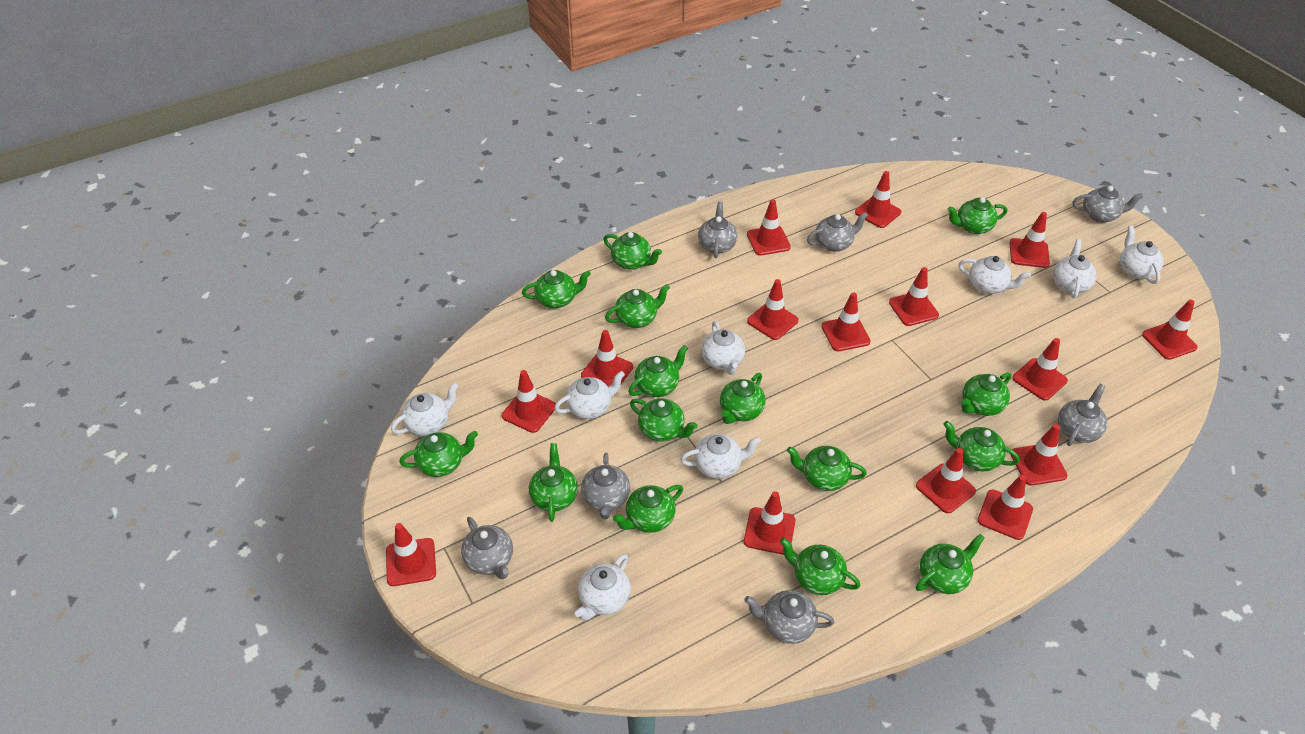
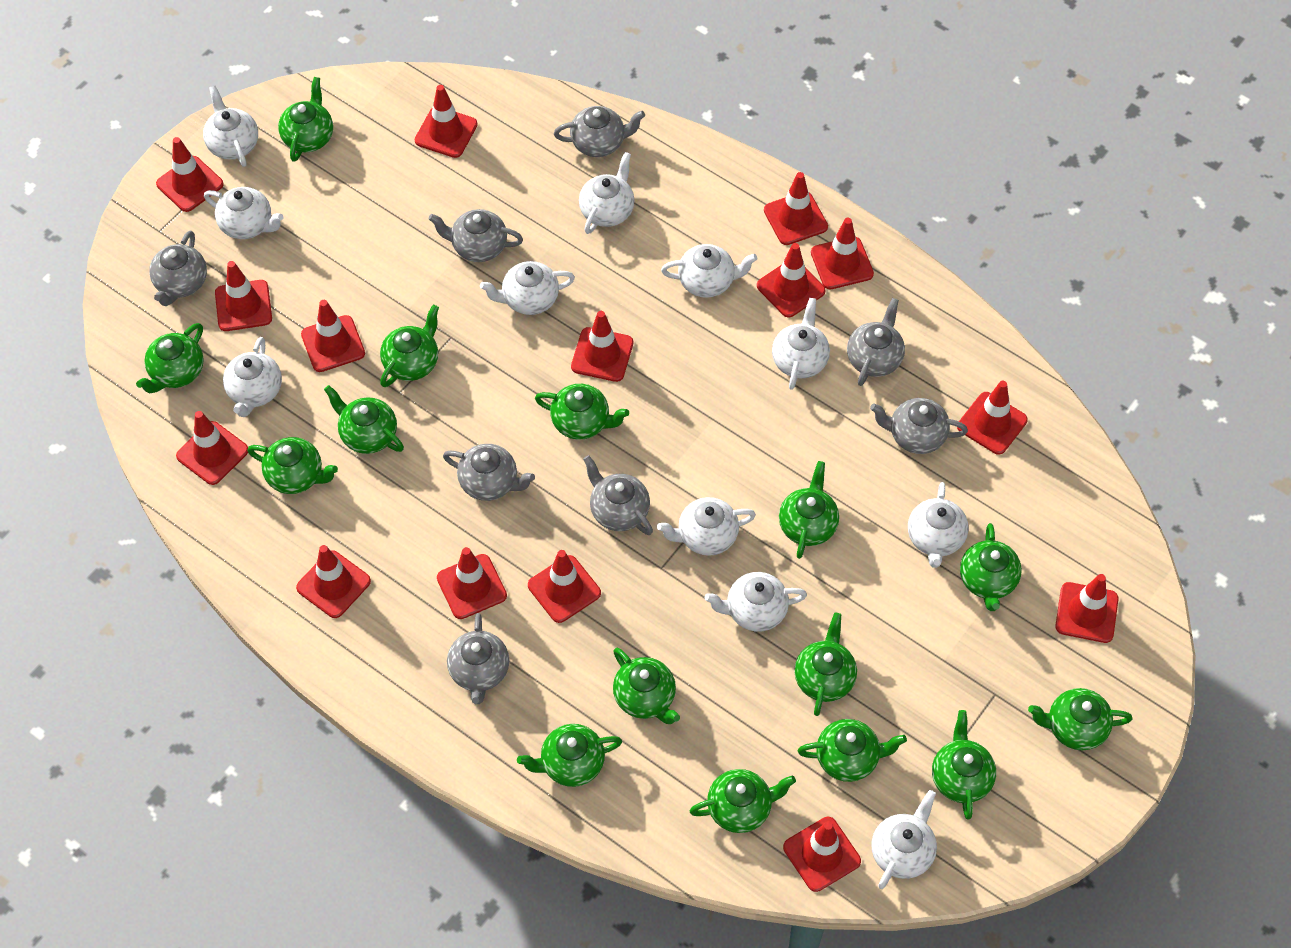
grey teapot: 7 -> 8
white teapot: 8 -> 11

